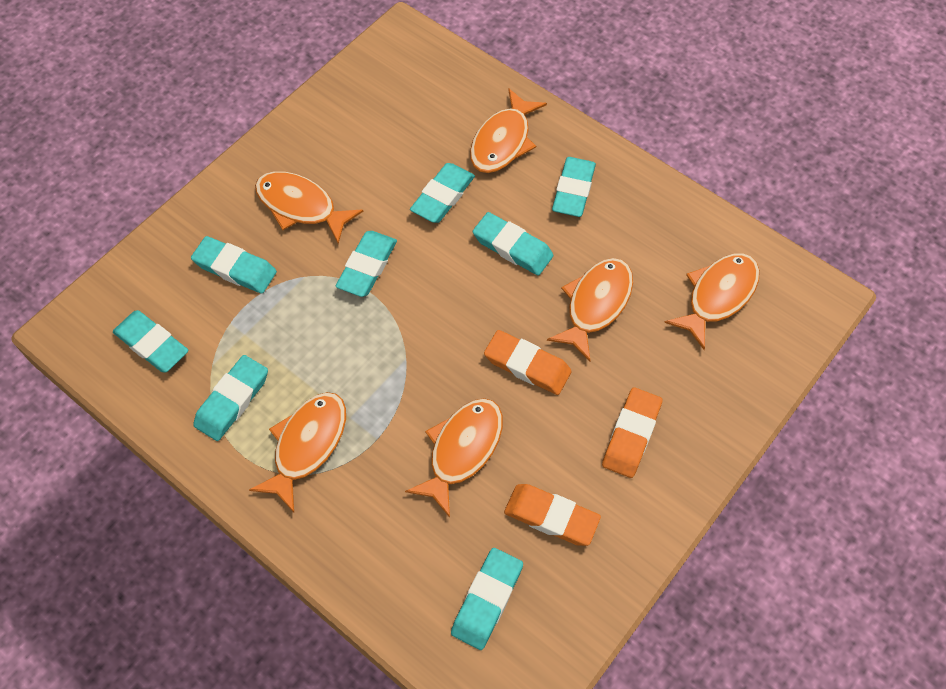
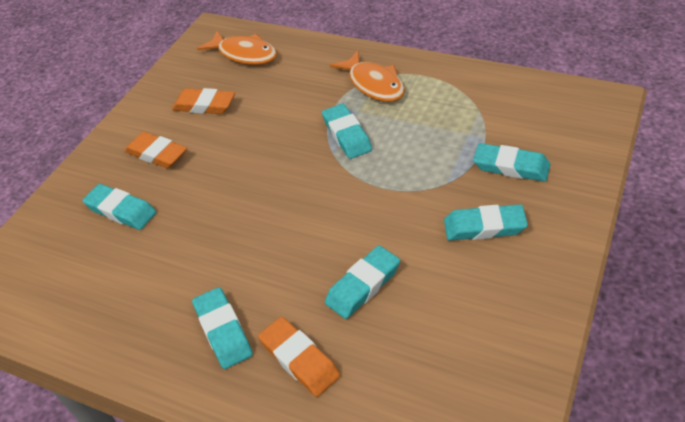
orange fish: 6 -> 2
turquoise eraser: 8 -> 6

